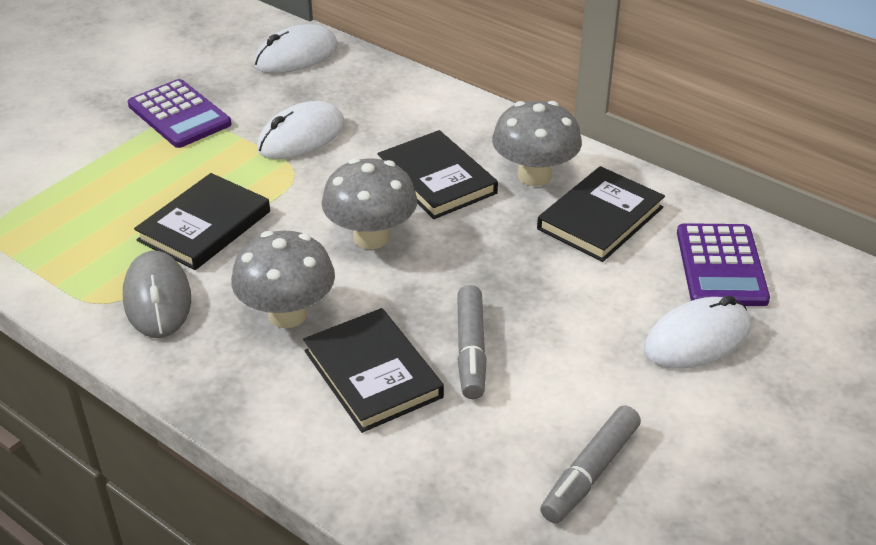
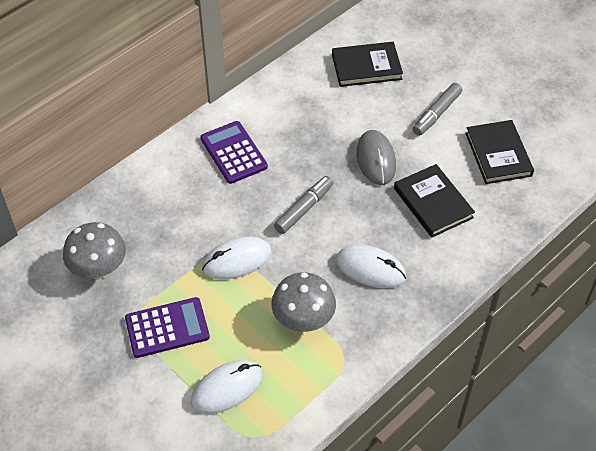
black book: 4 -> 3
grey mushroom: 3 -> 2

